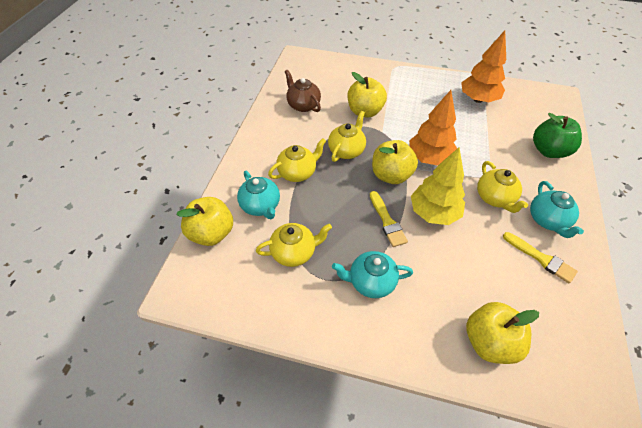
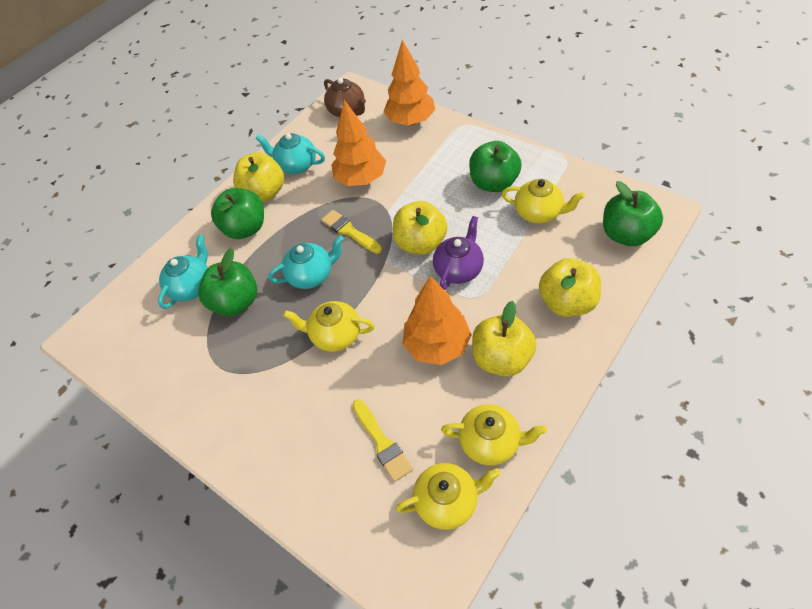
green apple: 1 -> 4
orange tree: 2 -> 3
purple teapot: 0 -> 1
yellow tree: 1 -> 0

